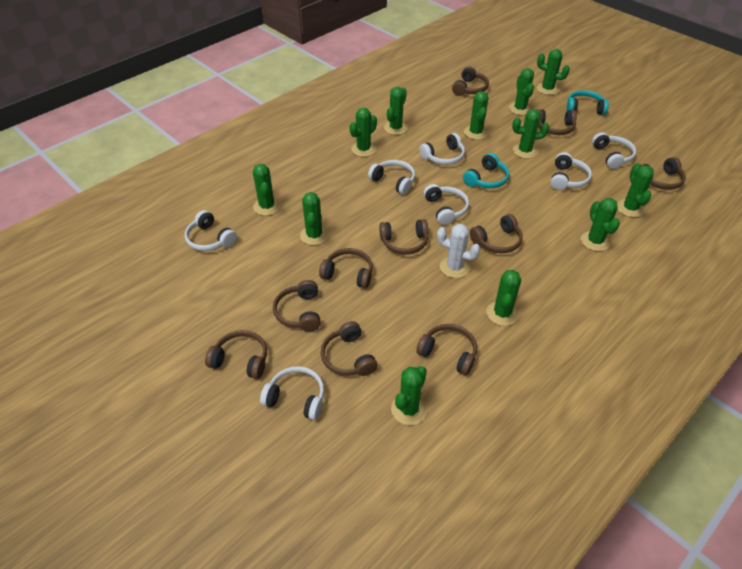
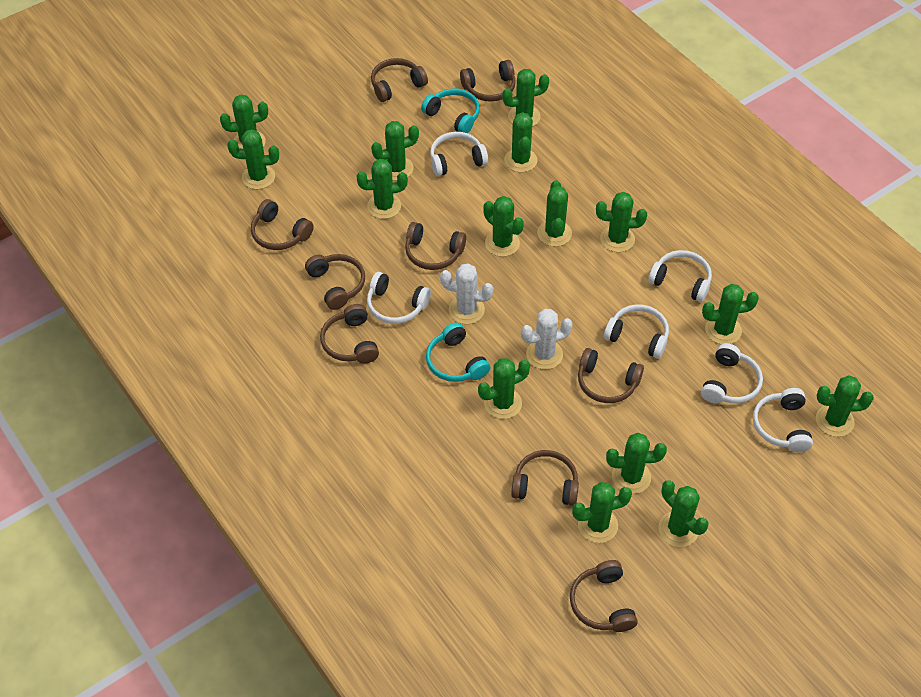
brown headphones: 10 -> 9
green cactus: 12 -> 15
white cactus: 1 -> 2
white headphones: 7 -> 6

